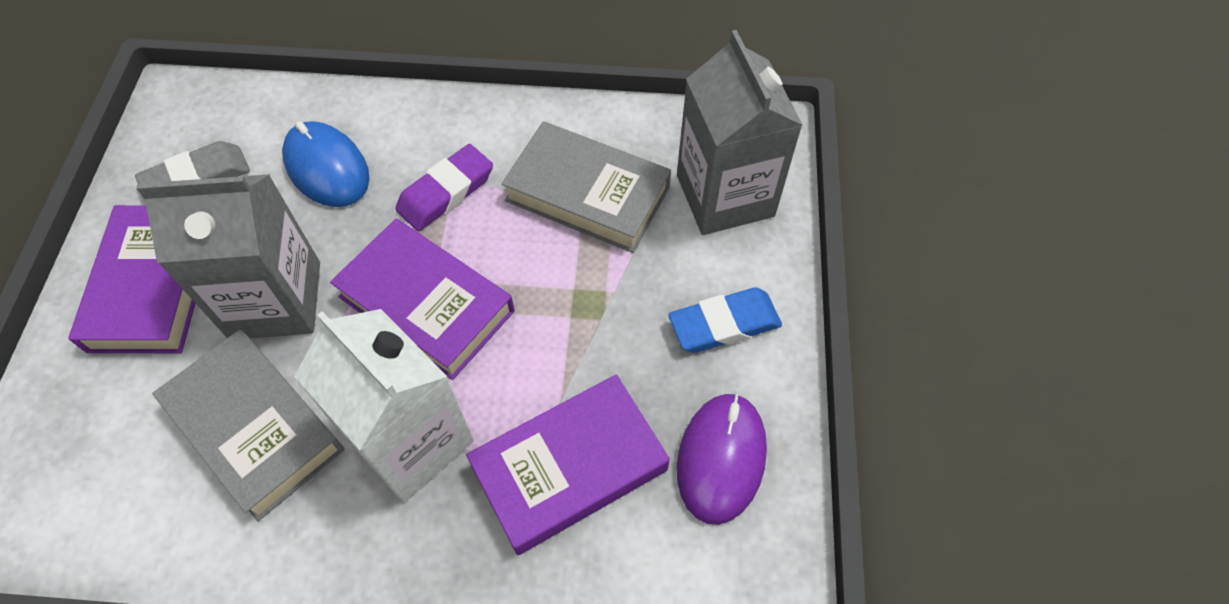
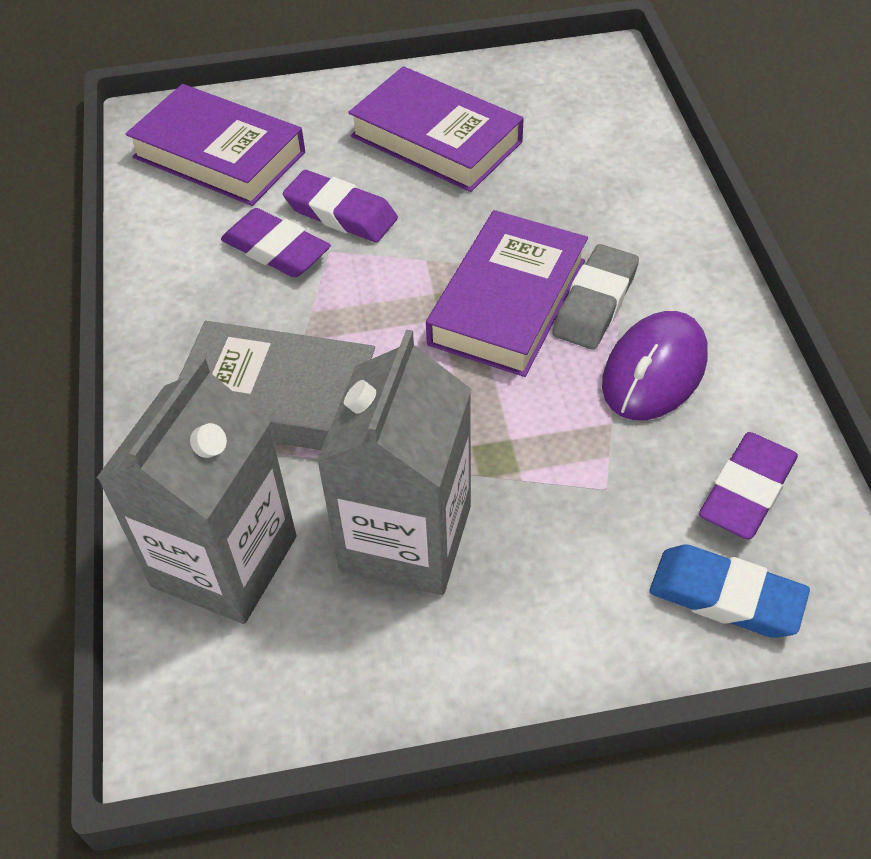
blue mouse: 1 -> 0
grey book: 2 -> 1
purple eraser: 1 -> 3
white carton: 1 -> 0

